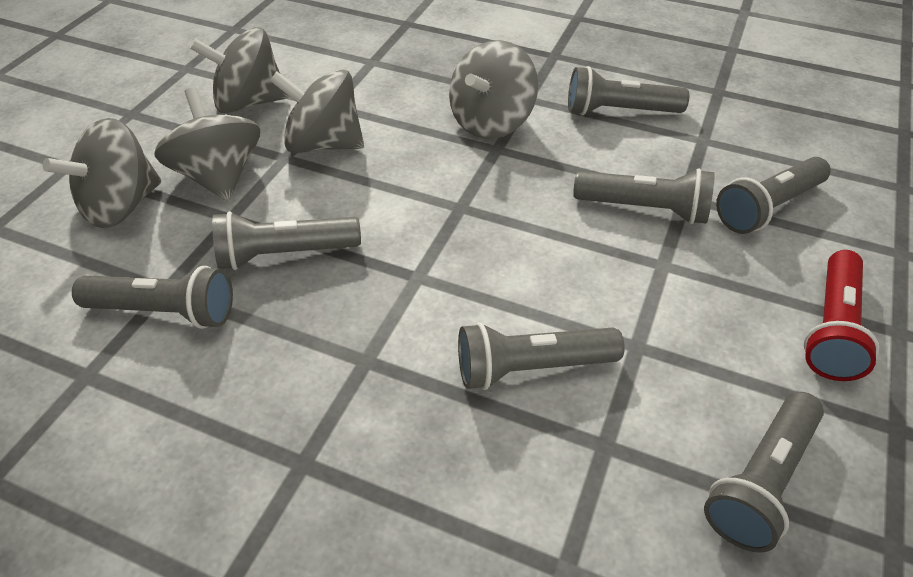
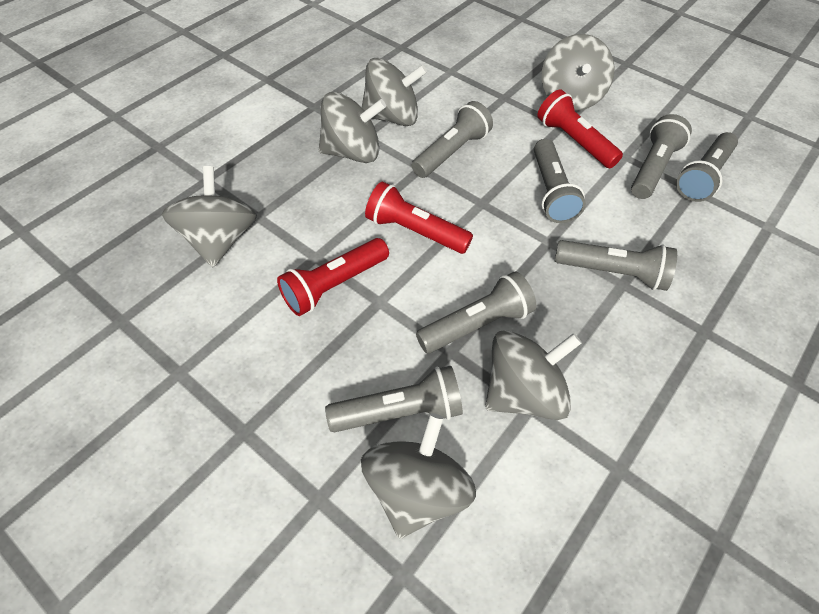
grey spinning top: 5 -> 6
red flashlight: 1 -> 3

